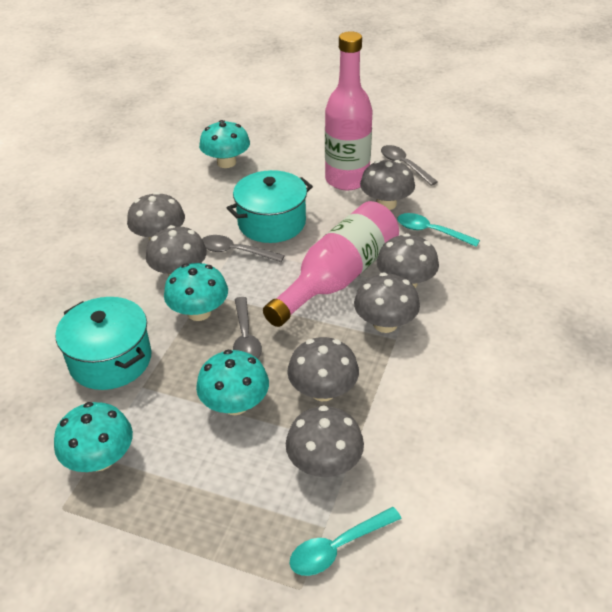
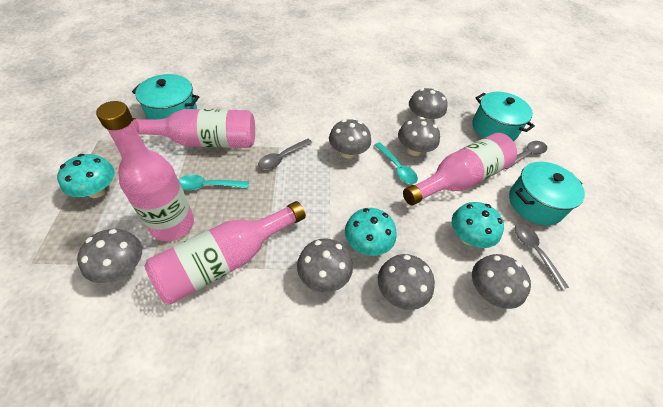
pink bottle: 2 -> 4
turquoise mushroom: 4 -> 3
turquoise pot: 2 -> 3

